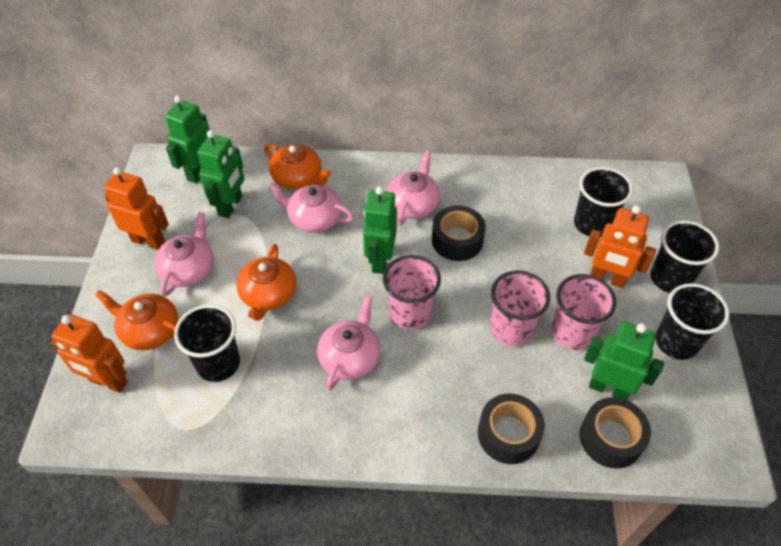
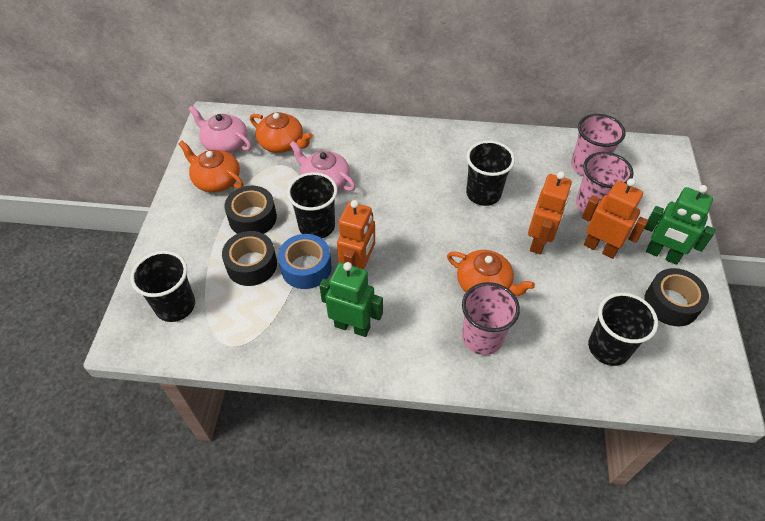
blue tape: 0 -> 1
green robot: 4 -> 2
pink teapot: 4 -> 2

